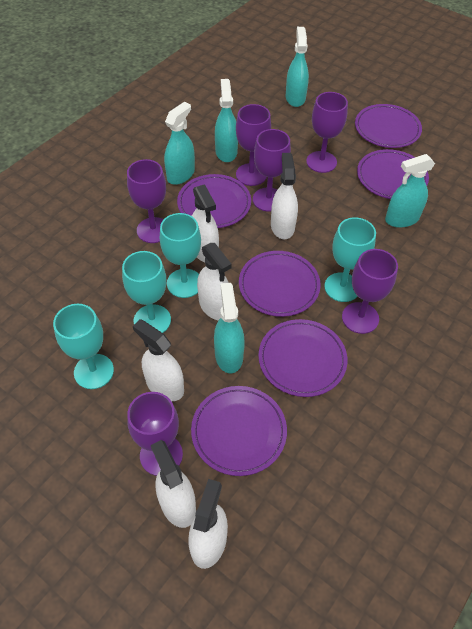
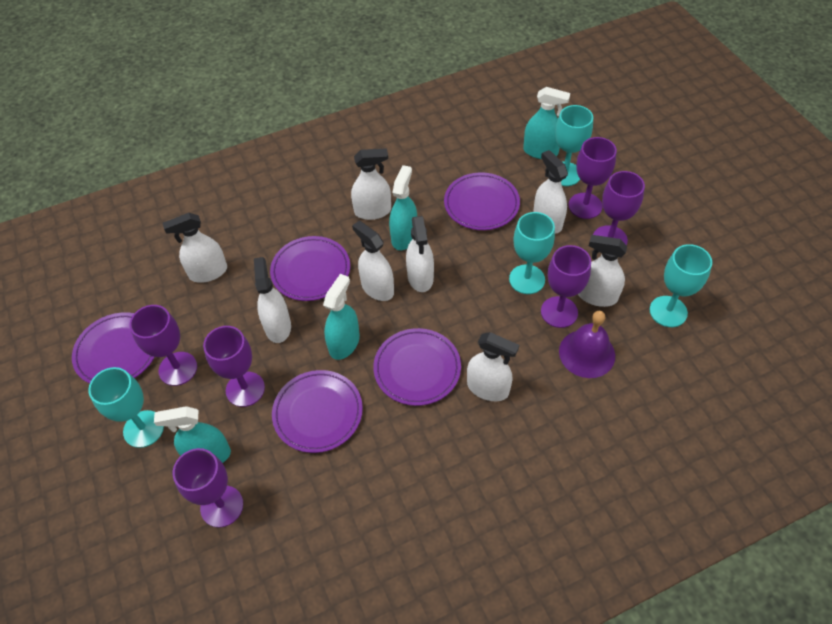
purple bell: 0 -> 1
purple plate: 6 -> 5
turquoise spray bottle: 5 -> 4
white spray bottle: 6 -> 8

